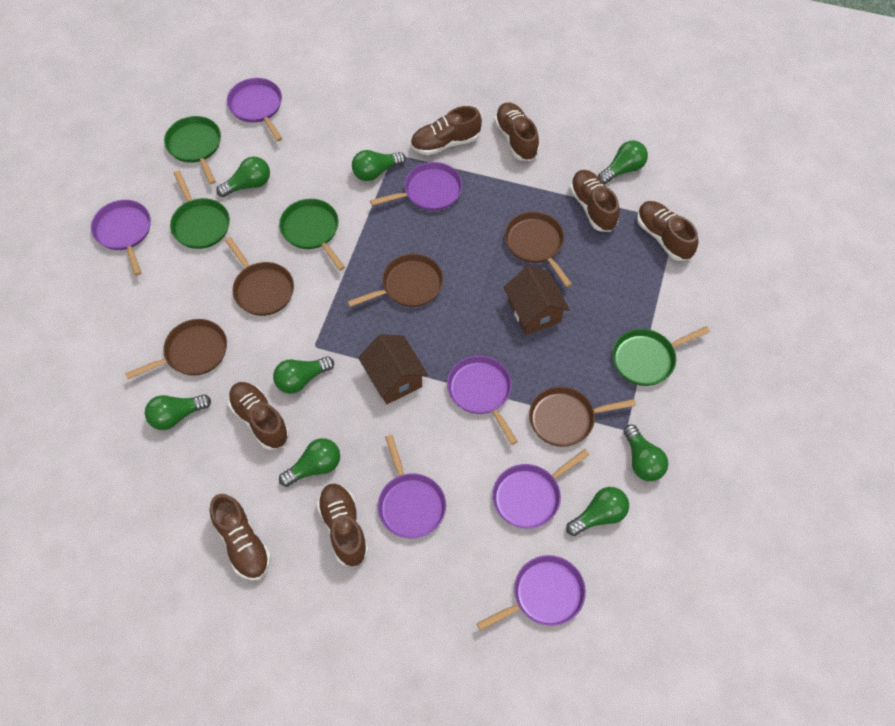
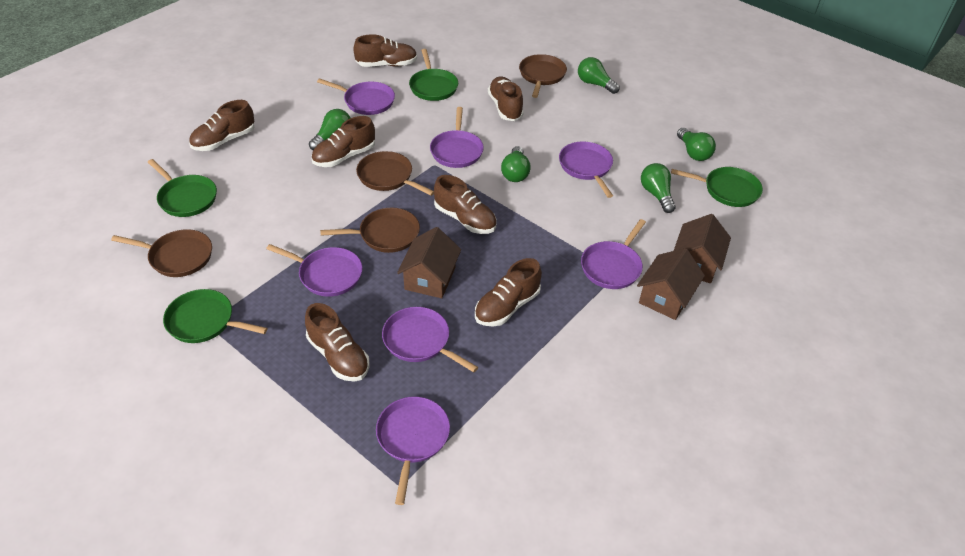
brown house: 2 -> 3
brown pan: 5 -> 4
green light bulb: 8 -> 5

